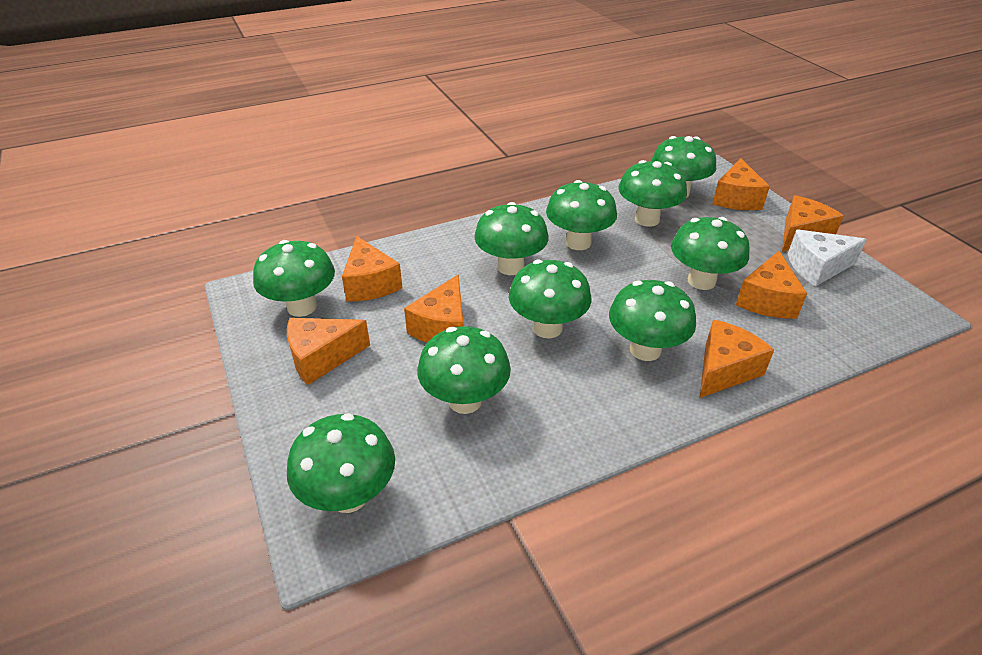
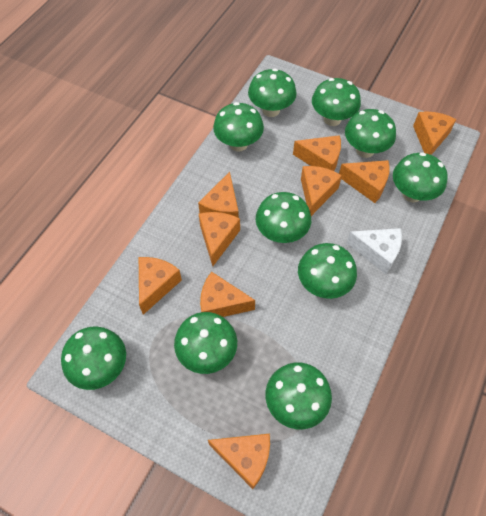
orange cheese: 7 -> 9

